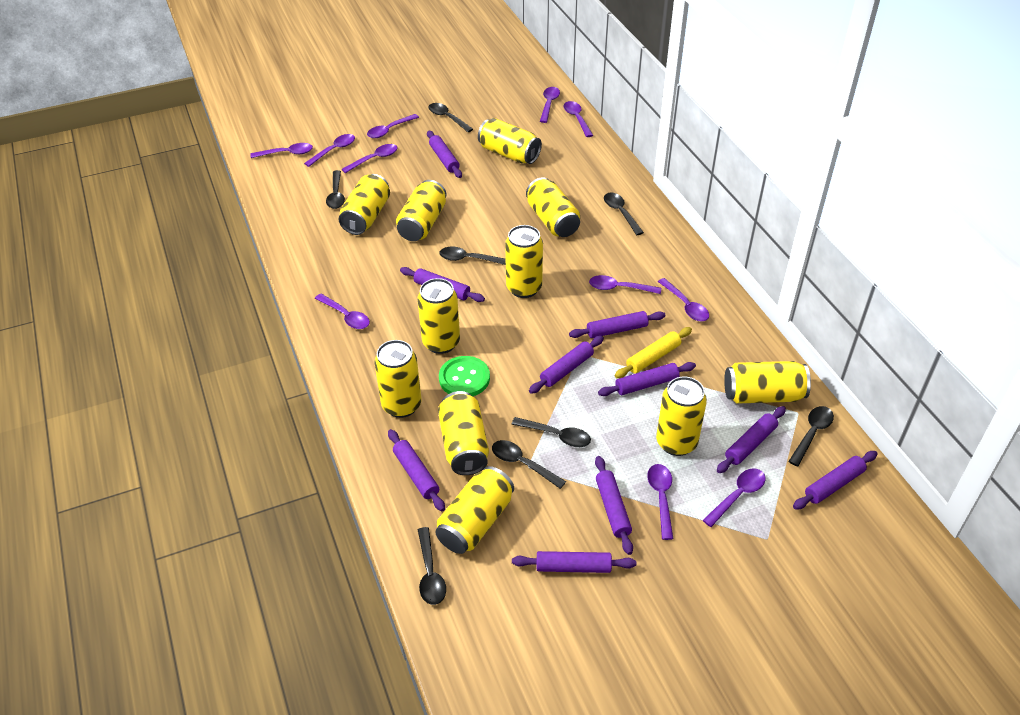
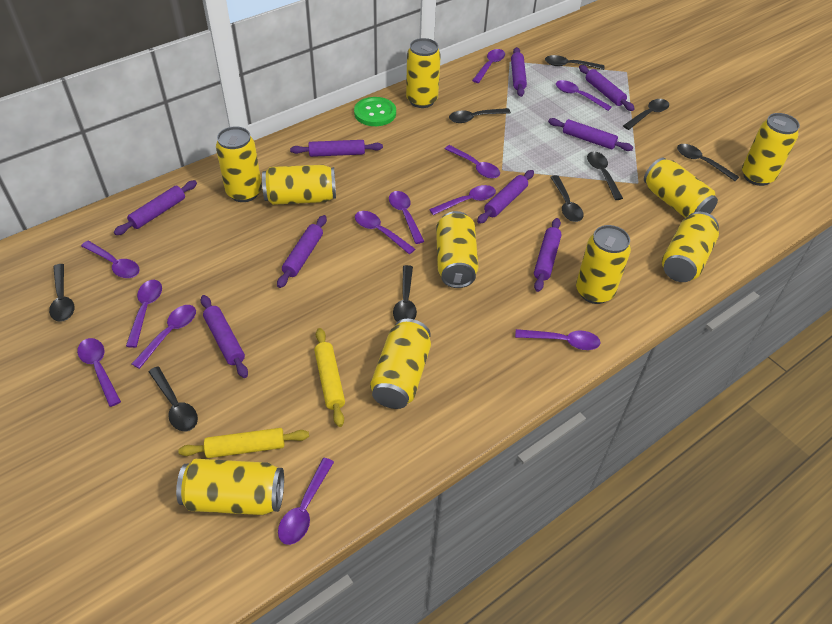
black spoon: 8 -> 9
purple rolling pin: 10 -> 9
purple spoon: 11 -> 12
yellow can: 11 -> 10
yellow rolling pin: 1 -> 2

